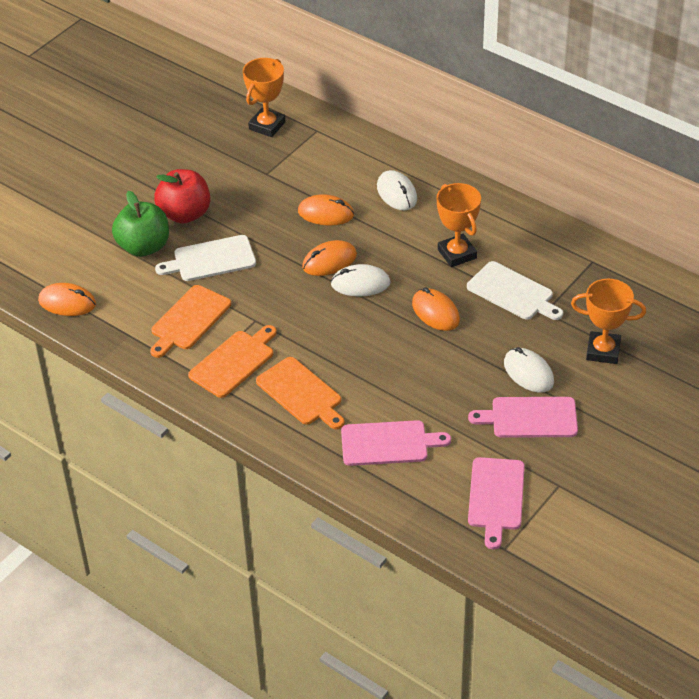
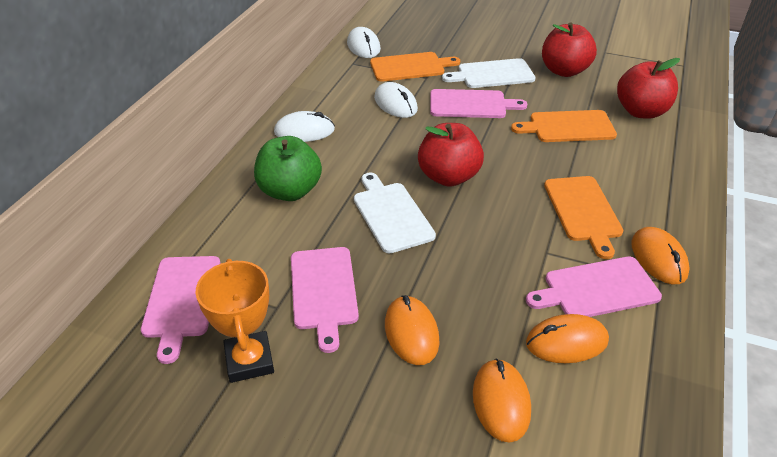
orange trophy: 3 -> 1
pink cutting board: 3 -> 4
red apple: 1 -> 3

